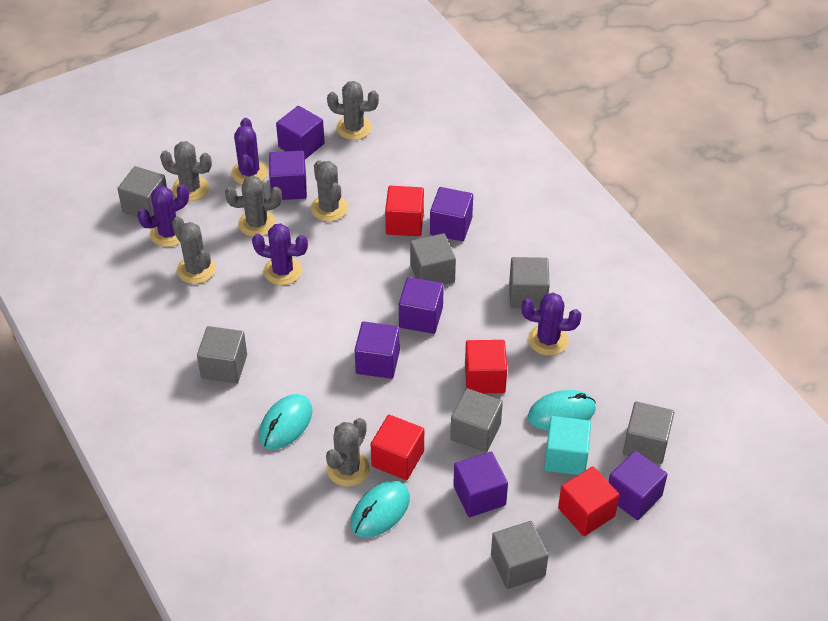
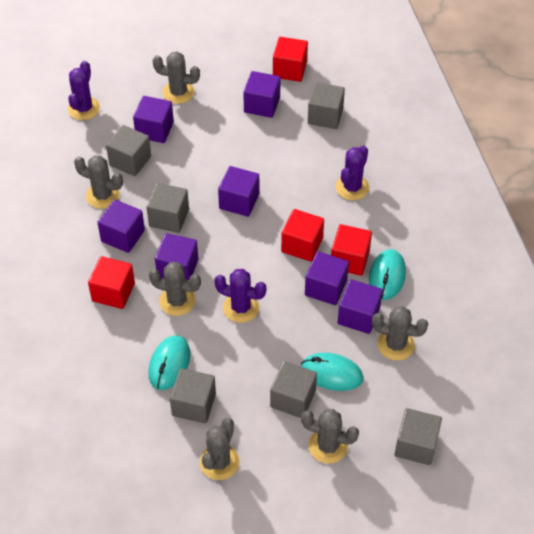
grey cube: 7 -> 6
purple cactus: 4 -> 3
turquoise cube: 1 -> 0

